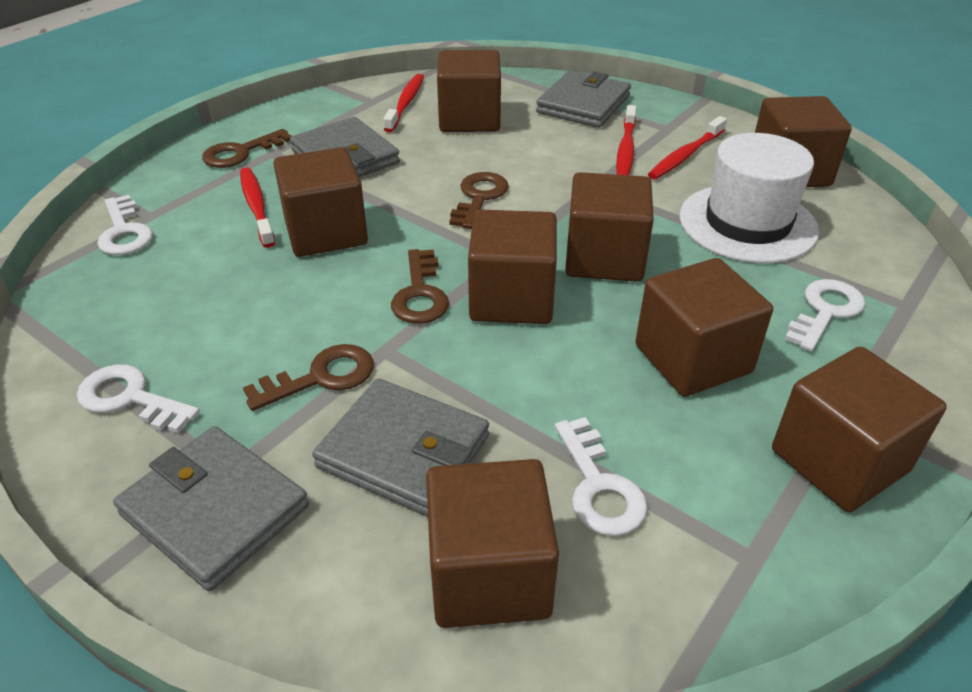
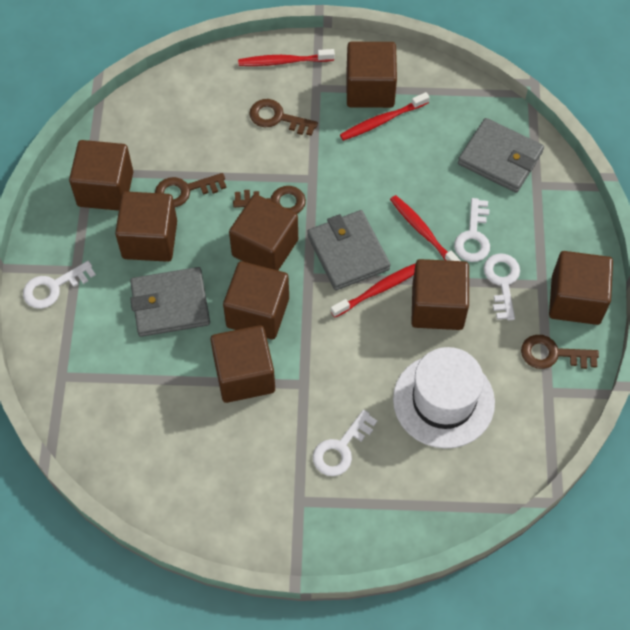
grey wallet: 4 -> 3

